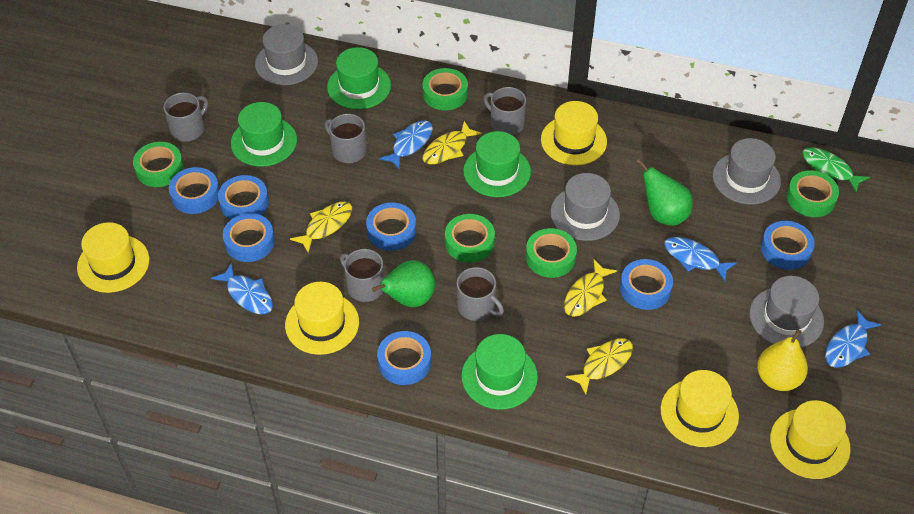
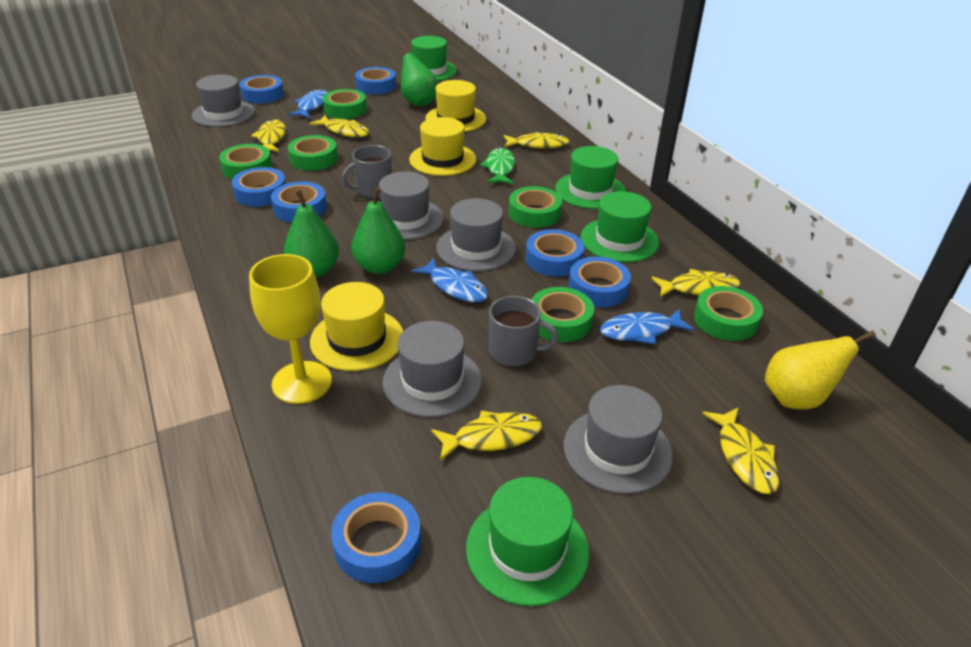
blue fish: 4 -> 3
green pear: 2 -> 3
green tape: 5 -> 6
grey hat: 4 -> 5
grey mug: 5 -> 2
yellow fish: 4 -> 6
yellow goblet: 0 -> 1
yellow hat: 5 -> 3

